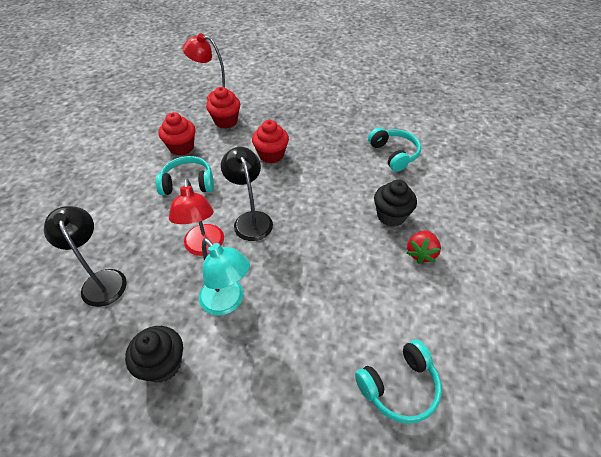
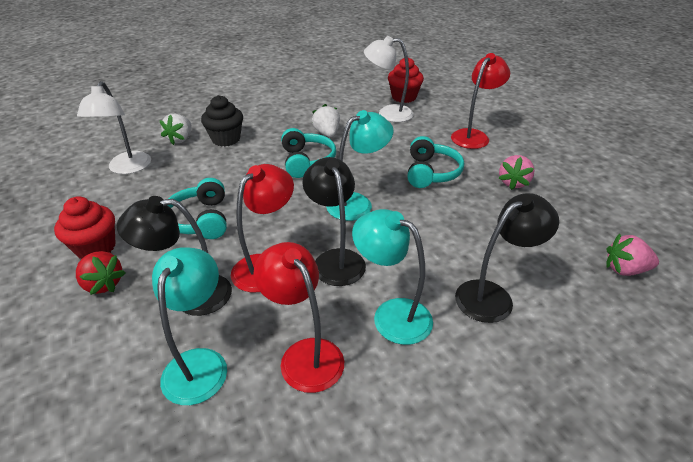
black cupcake: 2 -> 1
black lamp: 2 -> 3
pink strawberry: 0 -> 2
red cupcake: 3 -> 2
red lamp: 2 -> 3
turquoise lamp: 1 -> 3
white lamp: 0 -> 2
white strawberry: 0 -> 2

